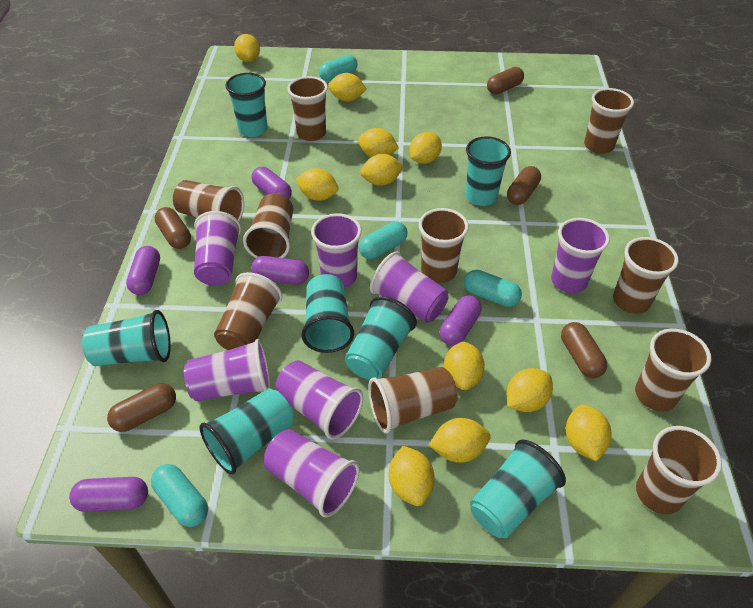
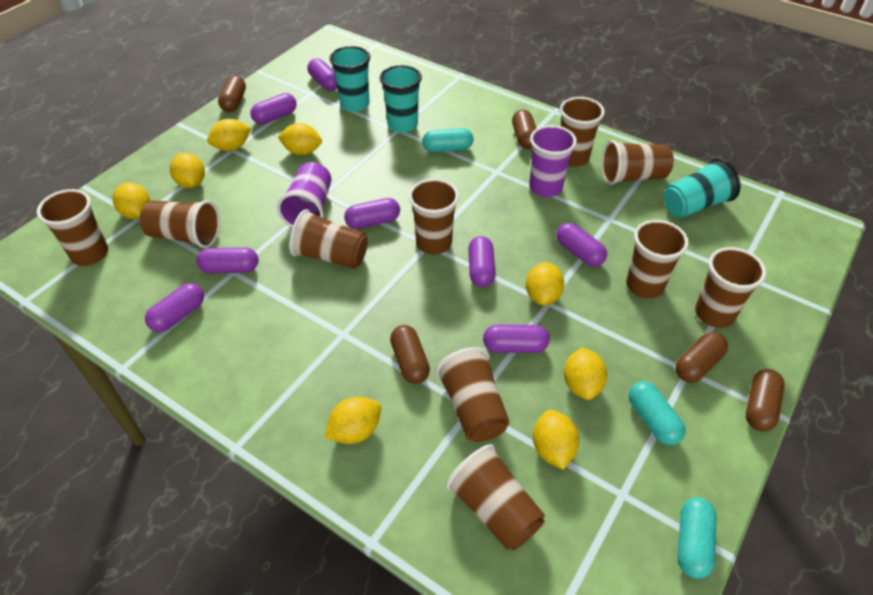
purple capsule: 5 -> 8
purple cup: 7 -> 2
turquoise capsule: 4 -> 3
turquoise cup: 7 -> 3
yellow lemon: 11 -> 8

